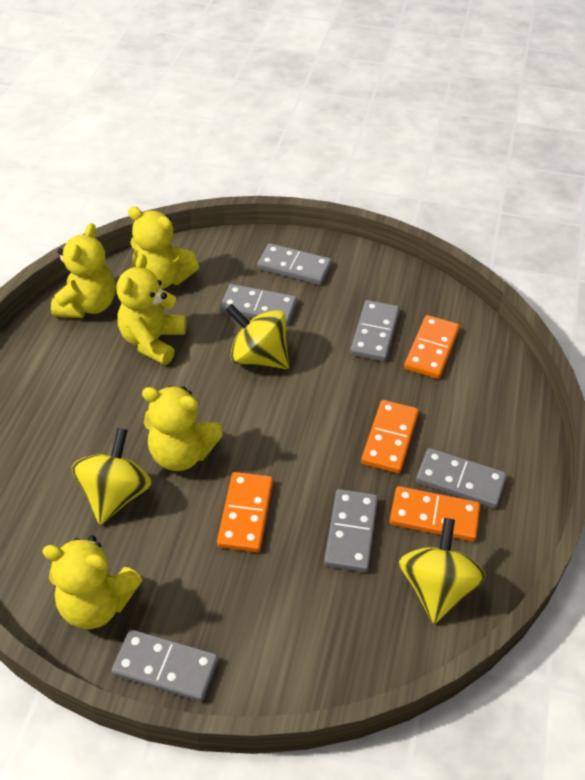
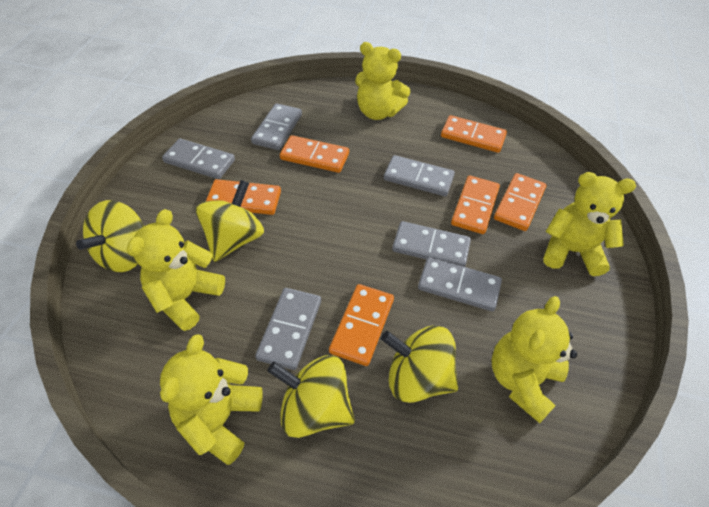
orange domino: 4 -> 6
yellow spinning top: 3 -> 4

